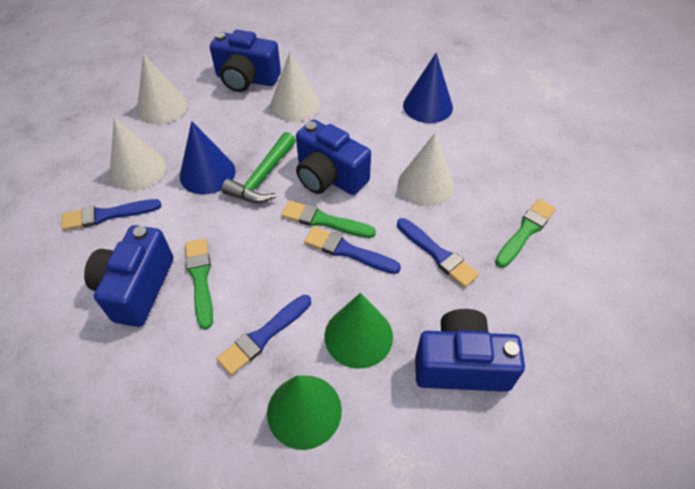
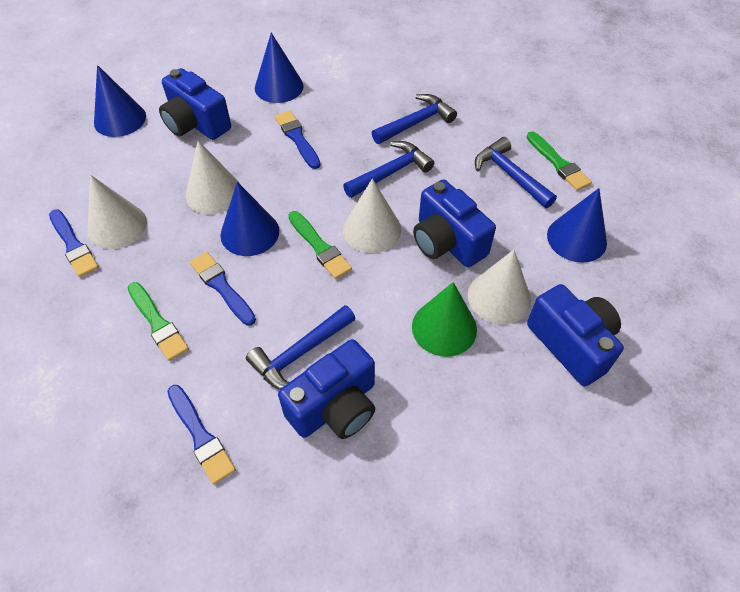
blue cone: 2 -> 4
blue hammer: 0 -> 4
green cone: 2 -> 1
green hammer: 1 -> 0

